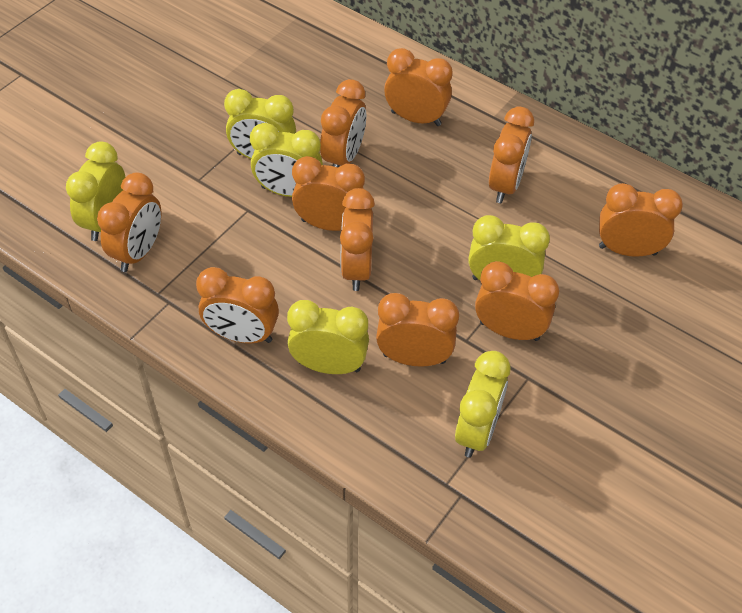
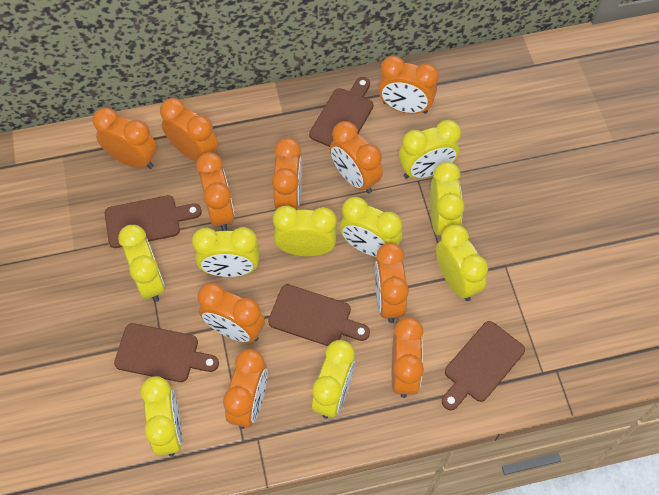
brown cutting board: 0 -> 5
yellow clock: 6 -> 9

